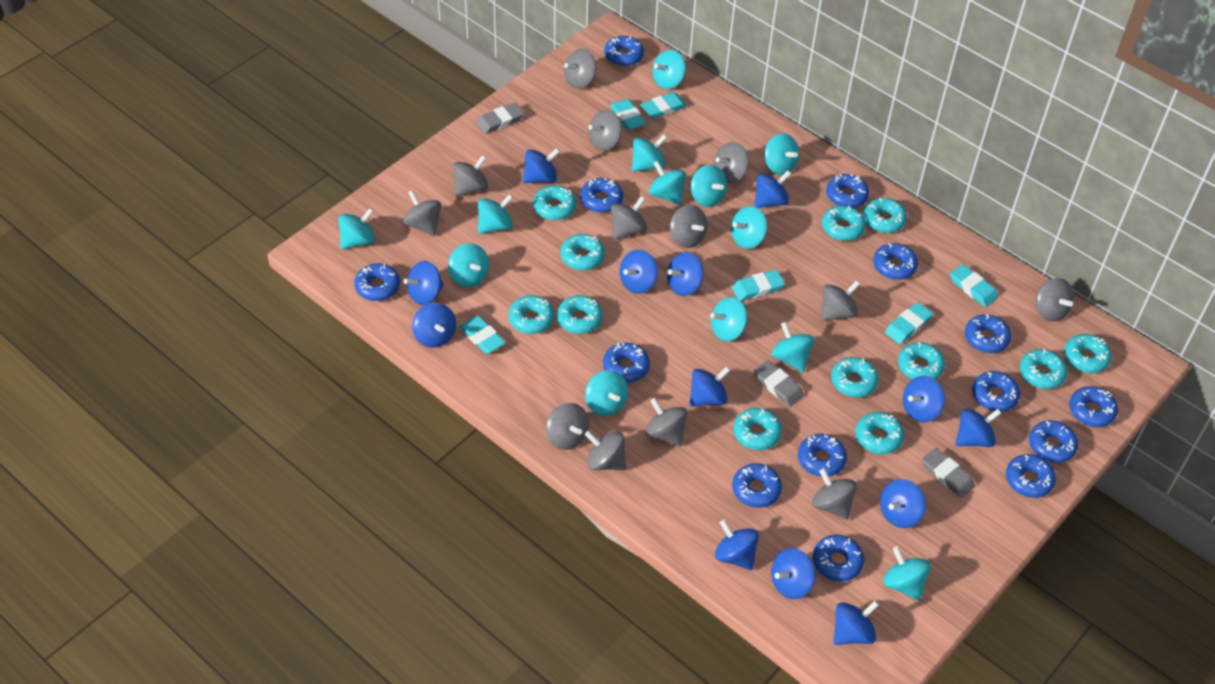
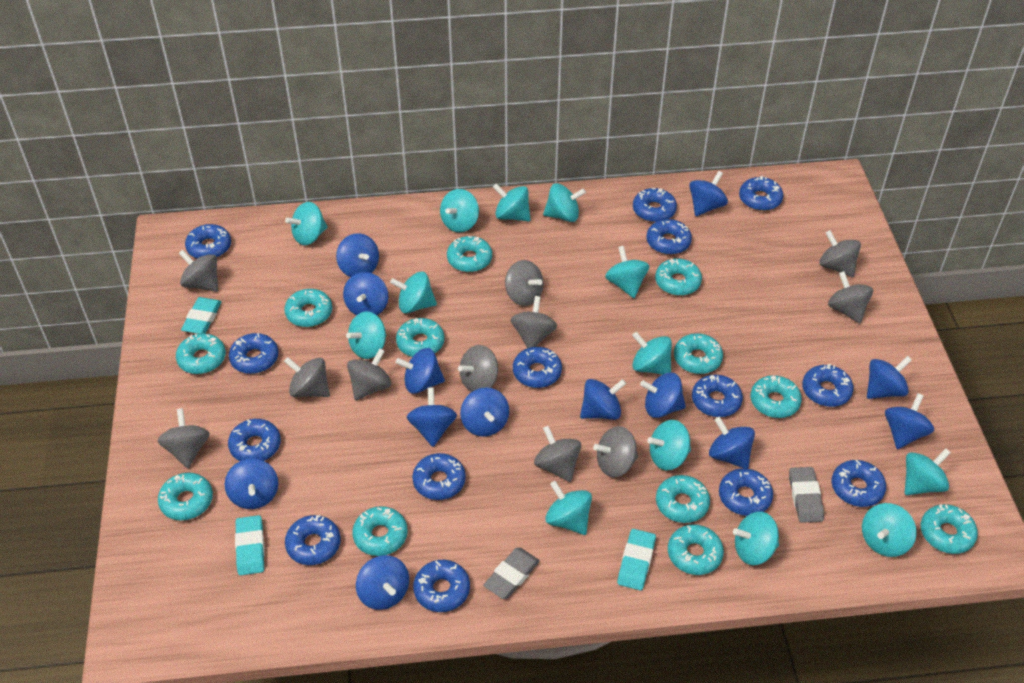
grey eraser: 3 -> 2
grey spinning top: 13 -> 11
turquoise eraser: 6 -> 3

